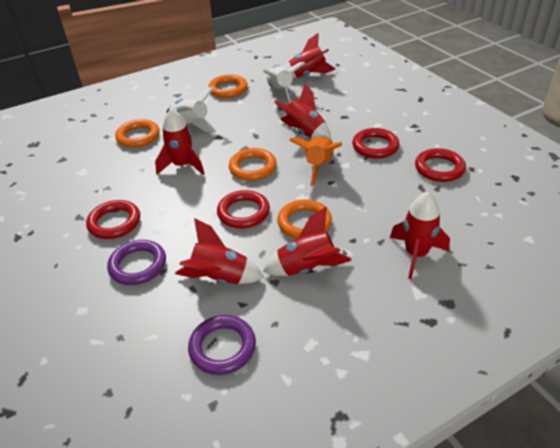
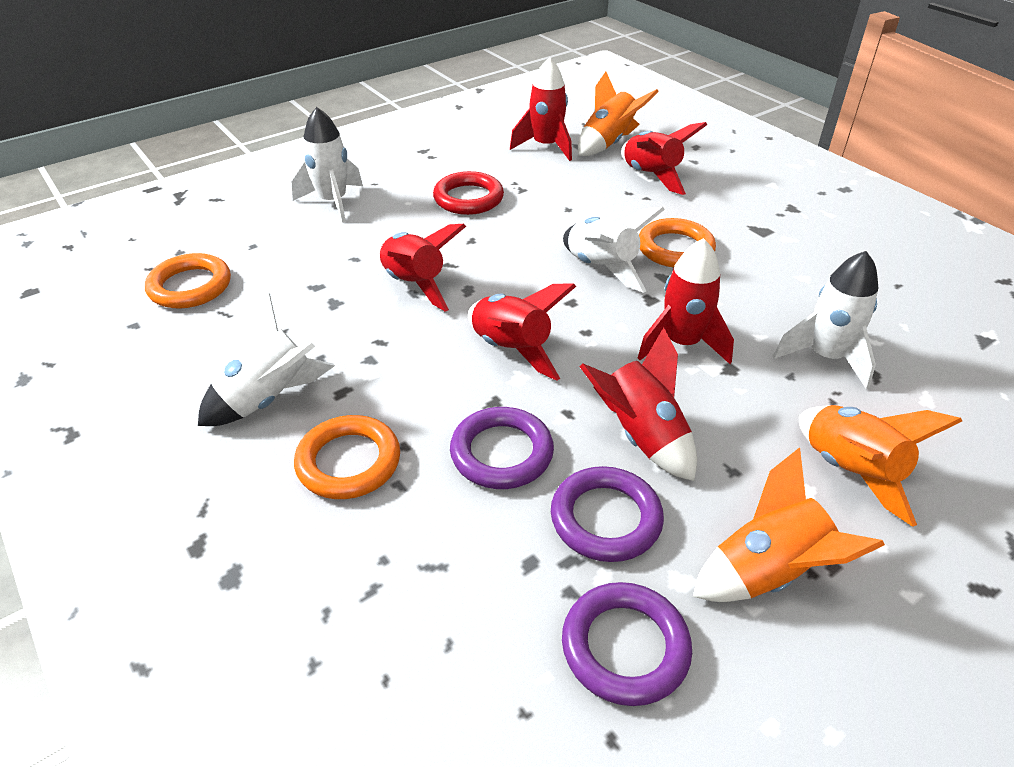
orange ring: 4 -> 3
orange rocket: 1 -> 3
purple ring: 2 -> 3
red ring: 4 -> 1
white rocket: 2 -> 4

